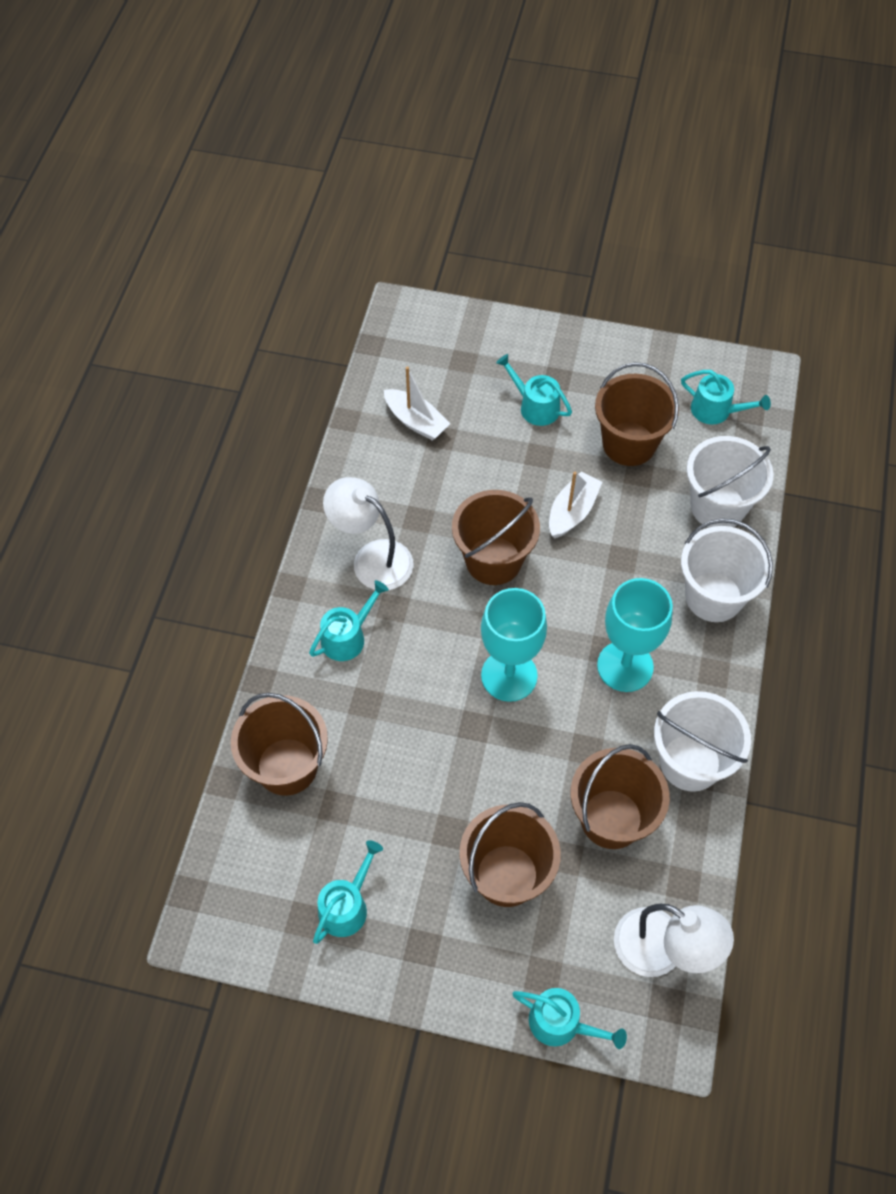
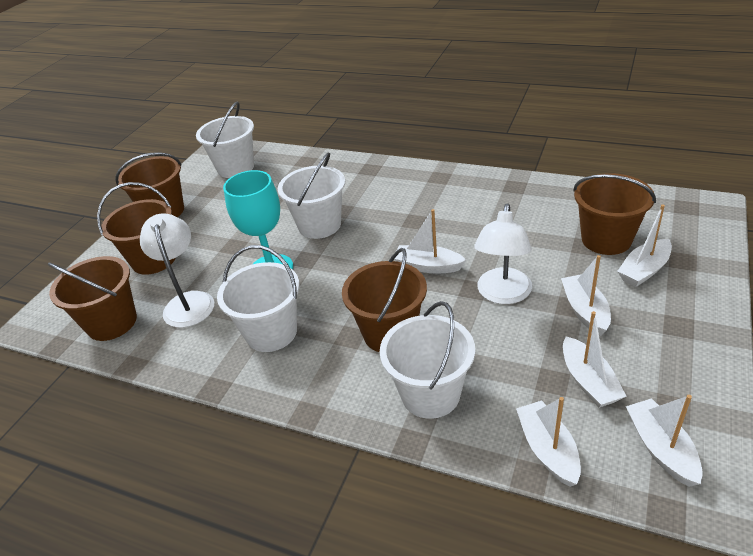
turquoise goblet: 2 -> 1
turquoise watering can: 5 -> 0
white boat: 2 -> 6
white bucket: 3 -> 4

